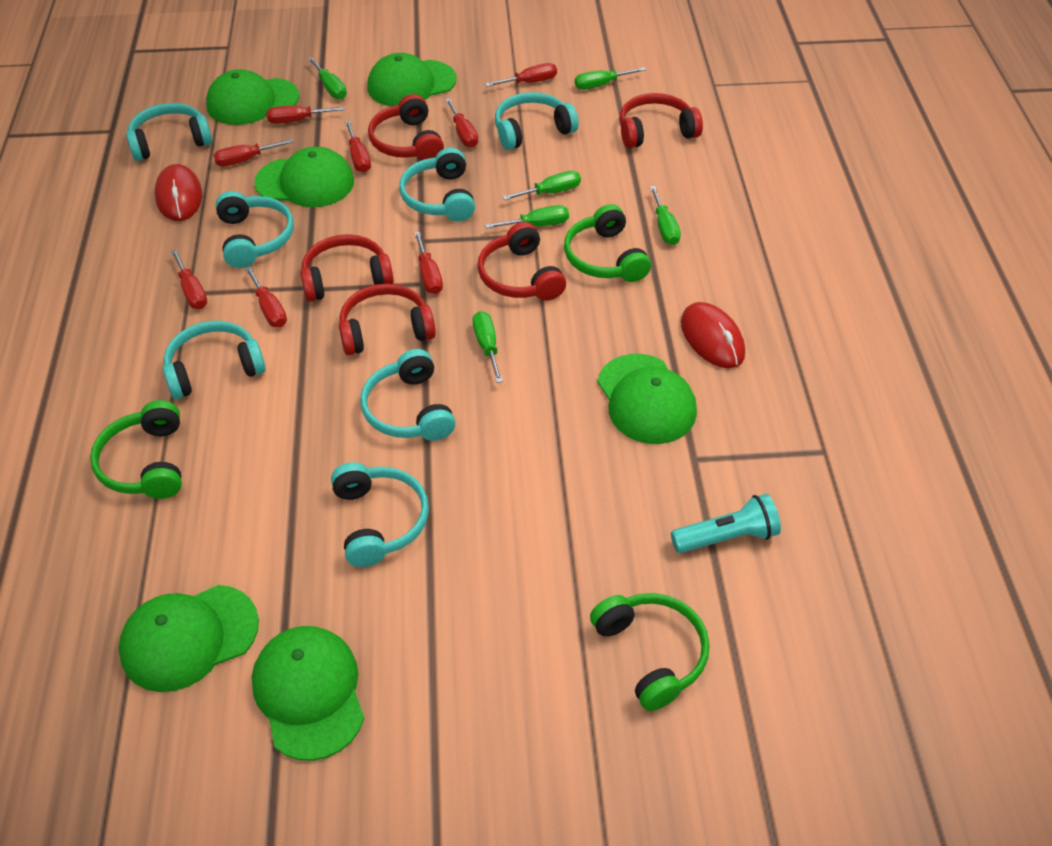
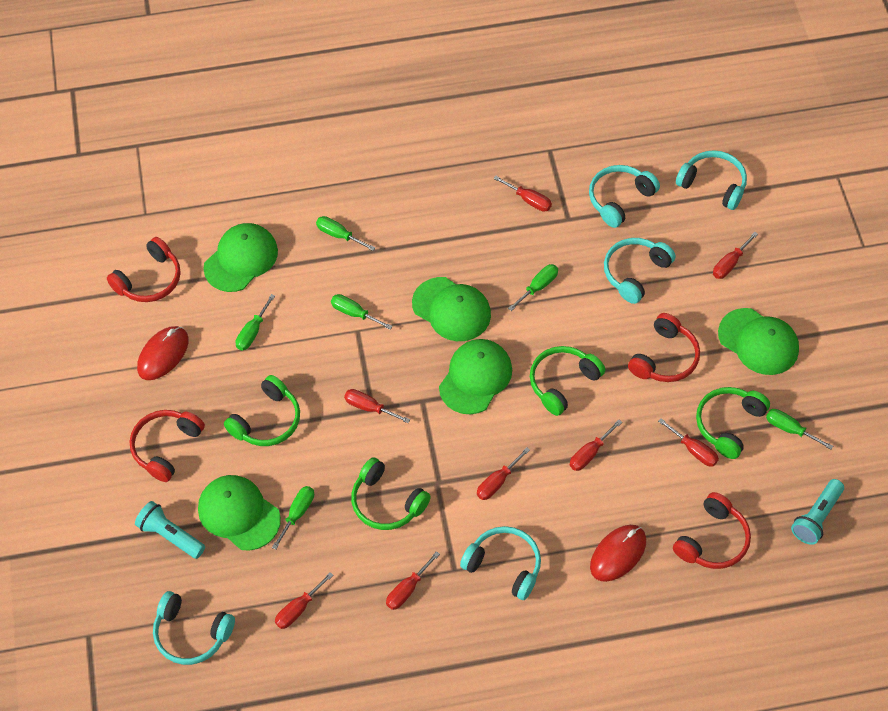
green cap: 6 -> 5
green headphones: 3 -> 4
red headphones: 5 -> 4
turquoise flashlight: 1 -> 2
turquoise headphones: 7 -> 5

